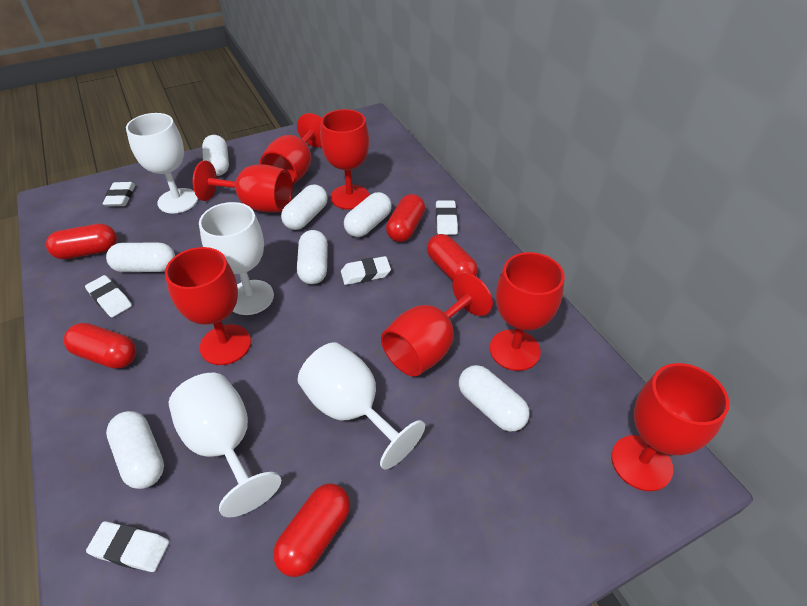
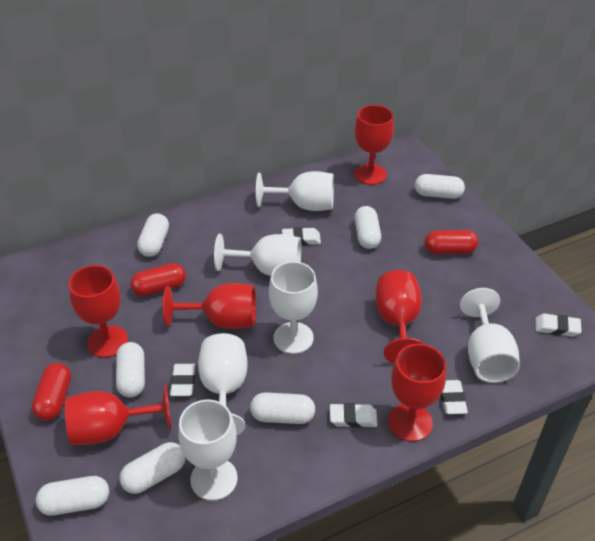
red capsule: 5 -> 3
red goblet: 7 -> 6
white goblet: 4 -> 6

